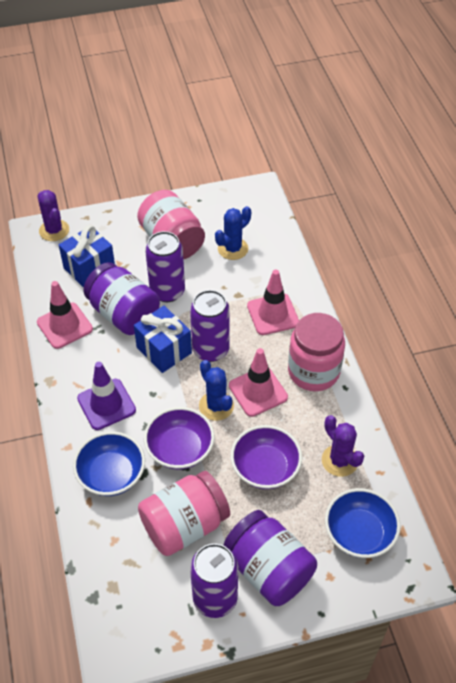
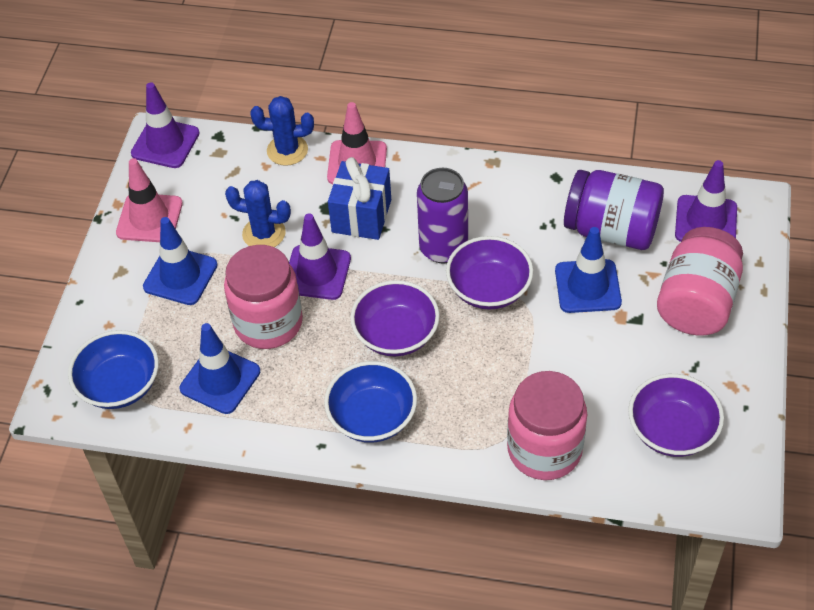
blue gift: 2 -> 1
blue traffic cone: 0 -> 3
pink traffic cone: 3 -> 2
purple bowl: 2 -> 3
purple cactus: 2 -> 0
purple can: 3 -> 1
purple jar: 2 -> 1
purple traffic cone: 1 -> 3

